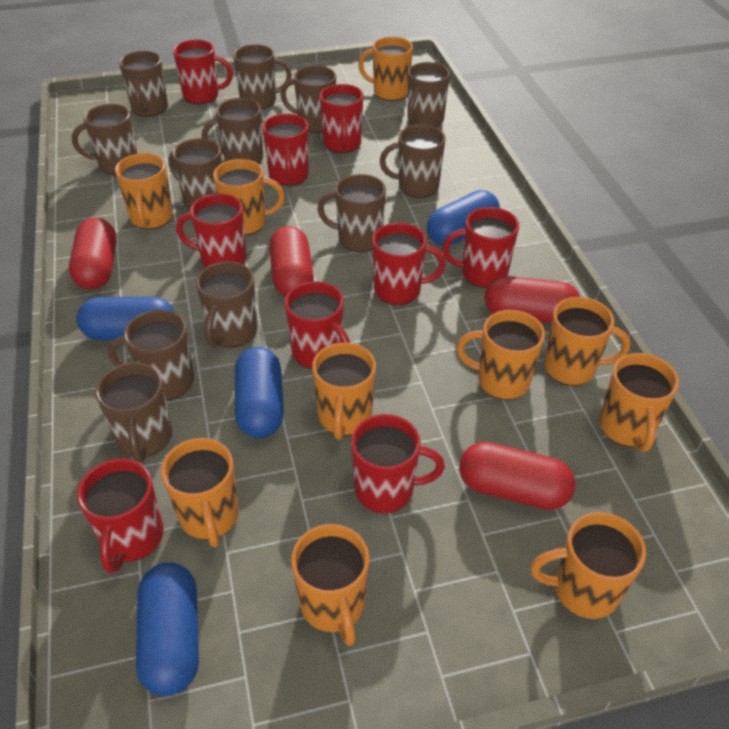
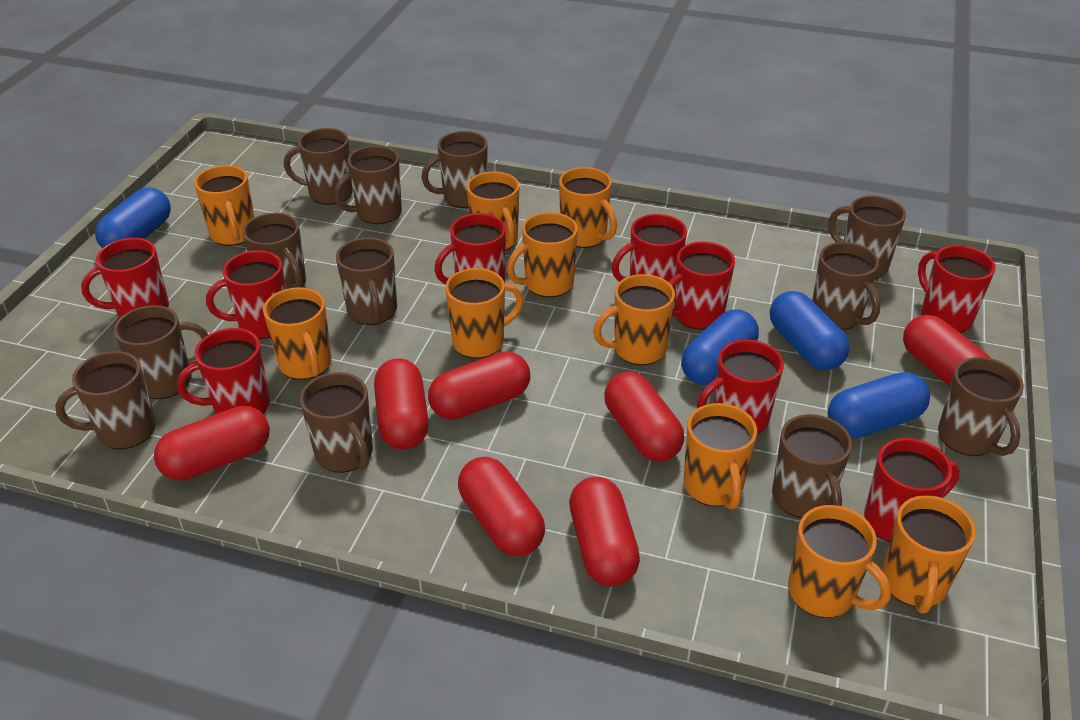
red capsule: 4 -> 7

